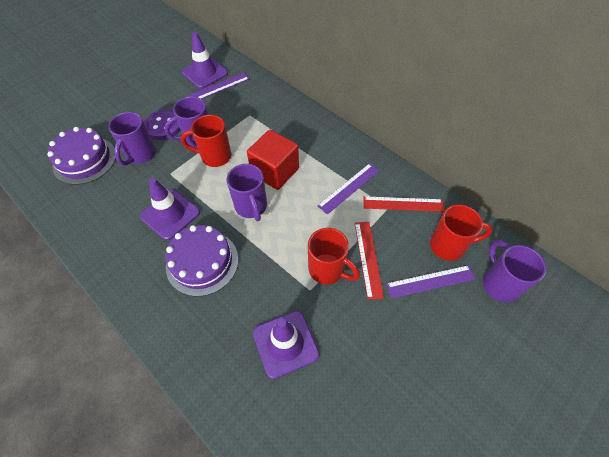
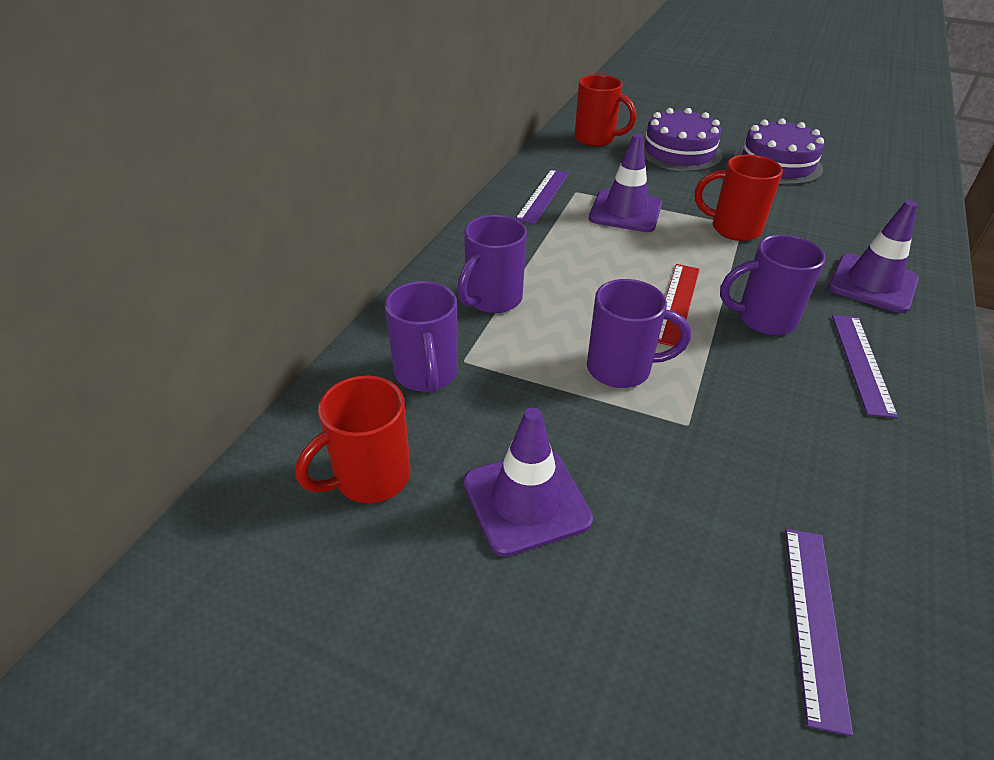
purple button: 1 -> 0
red cube: 1 -> 0
red ruler: 2 -> 1

